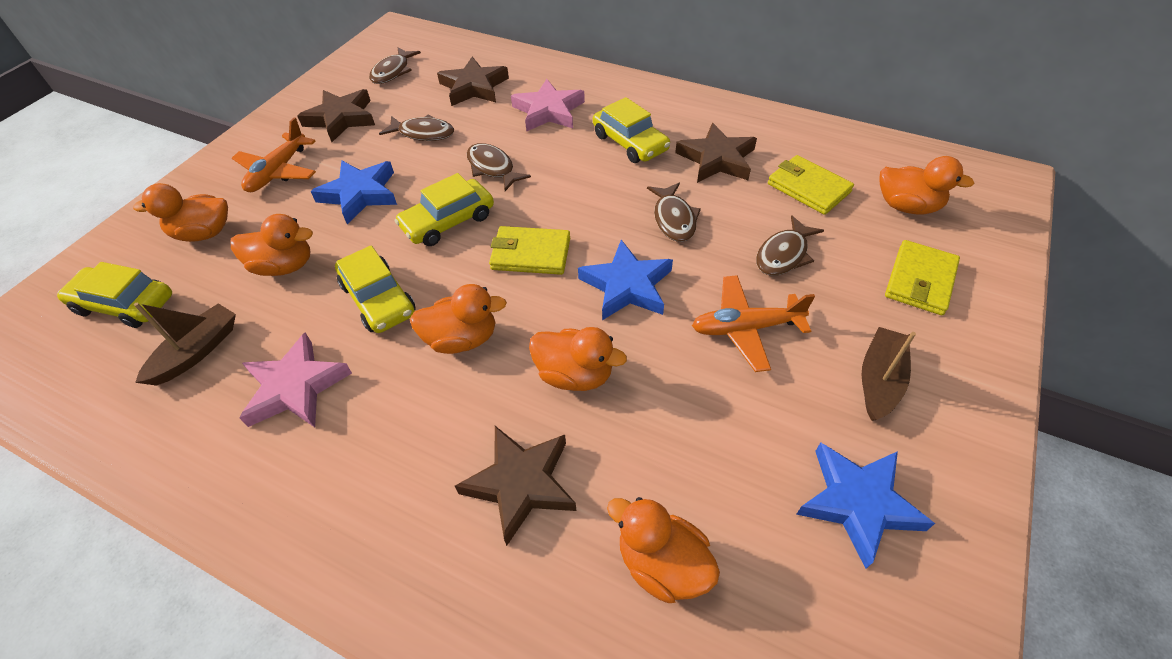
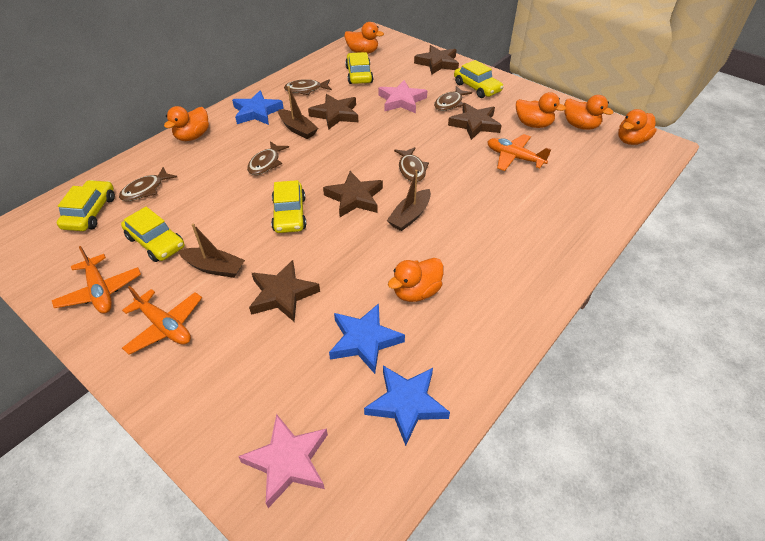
brown boat: 2 -> 3
brown star: 4 -> 5
orange plane: 2 -> 3
yellow car: 4 -> 5
yellow wallet: 3 -> 0

